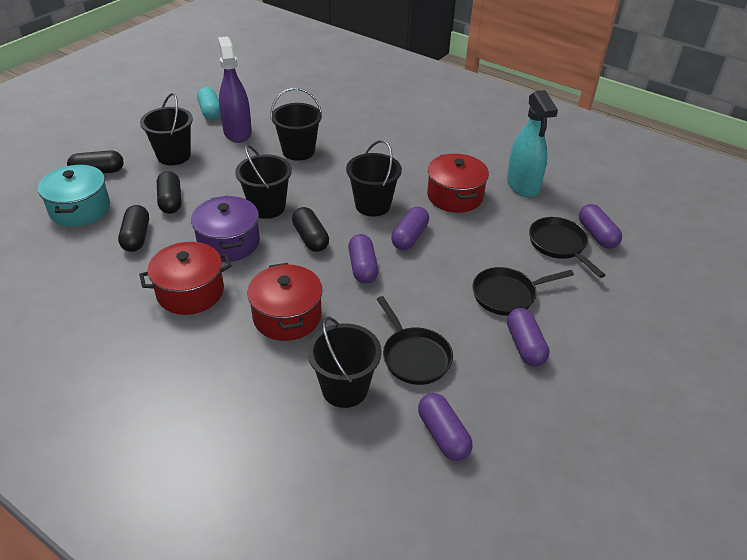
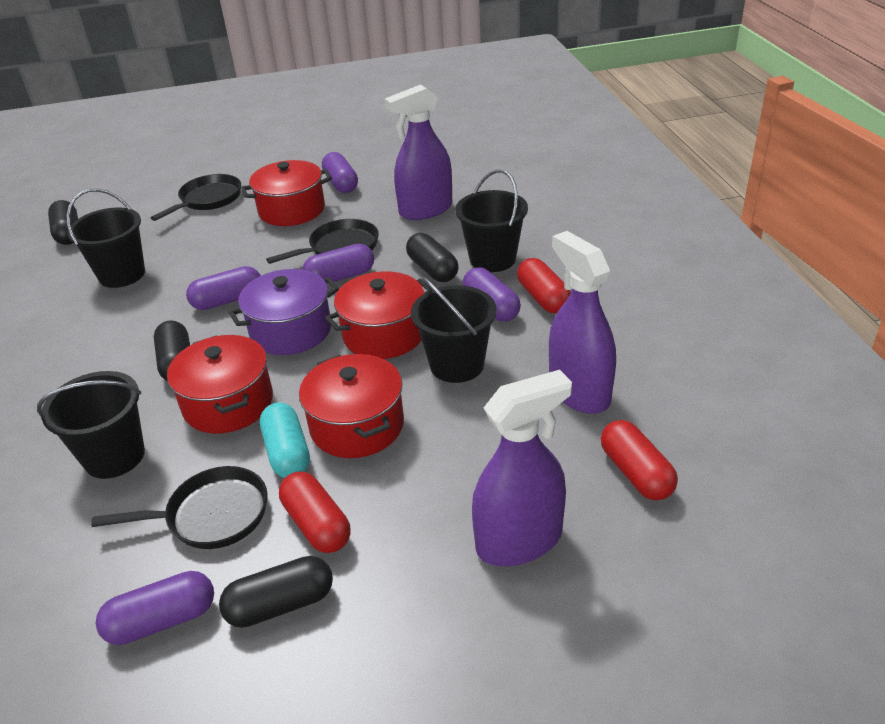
black bucket: 5 -> 4
purple spray bottle: 1 -> 3
red capsule: 0 -> 3
red pot: 3 -> 4
turquoise pot: 1 -> 0
turquoise spray bottle: 1 -> 0

